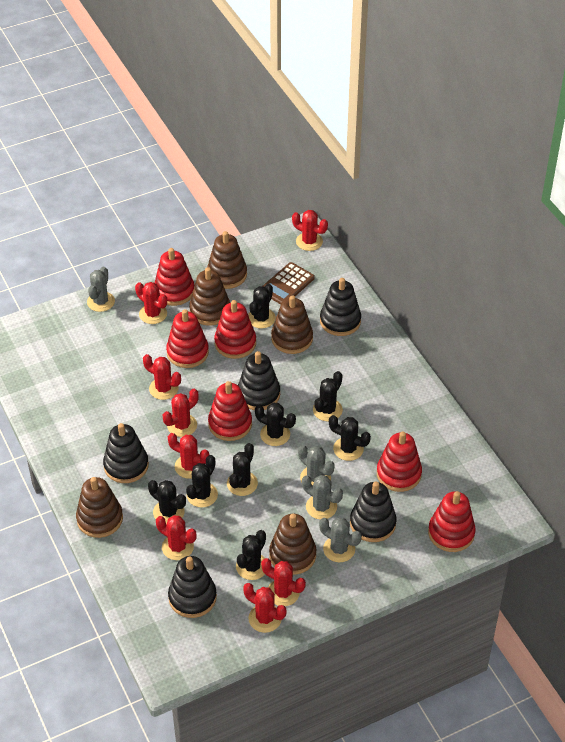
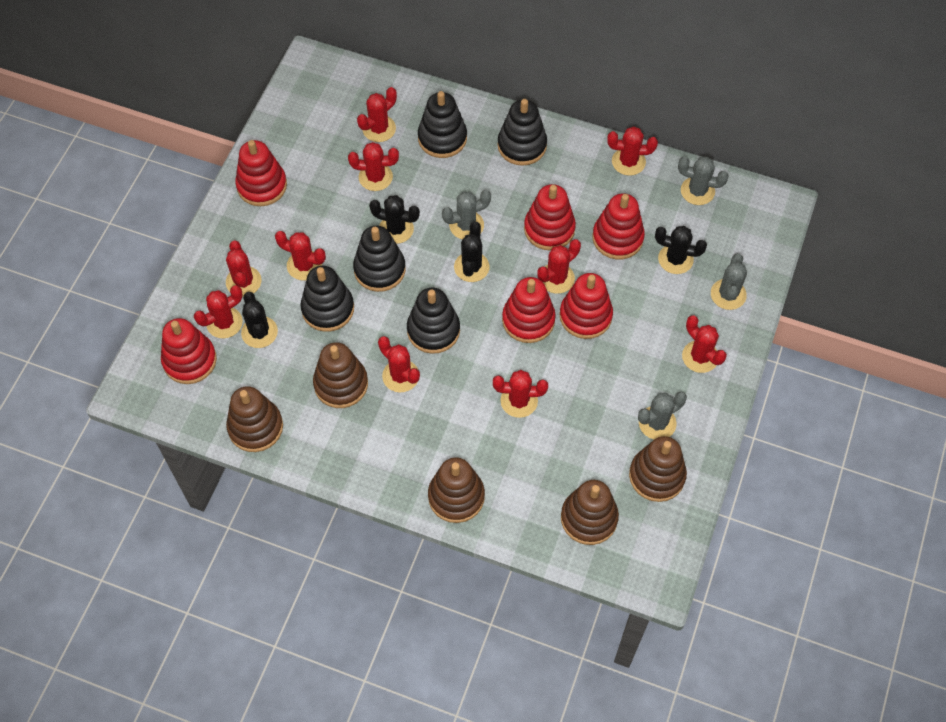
black cactus: 8 -> 4
brown calculator: 1 -> 0
red cactus: 8 -> 10

